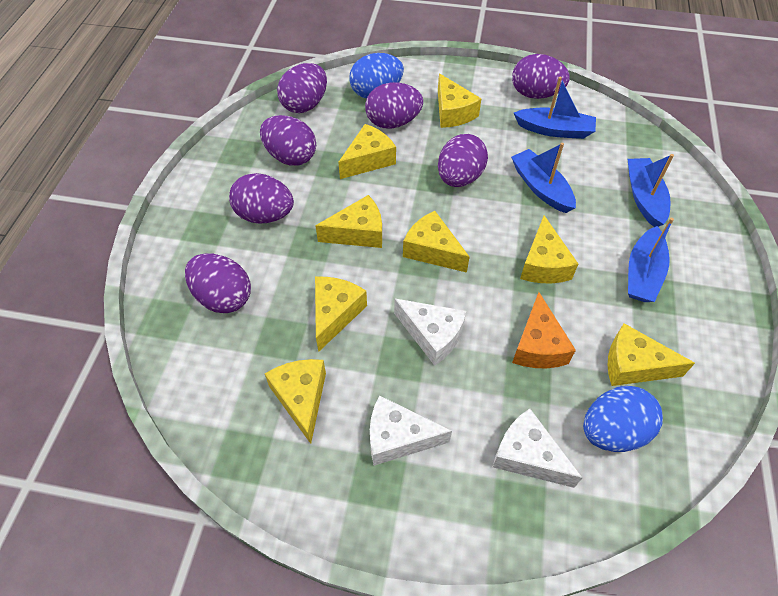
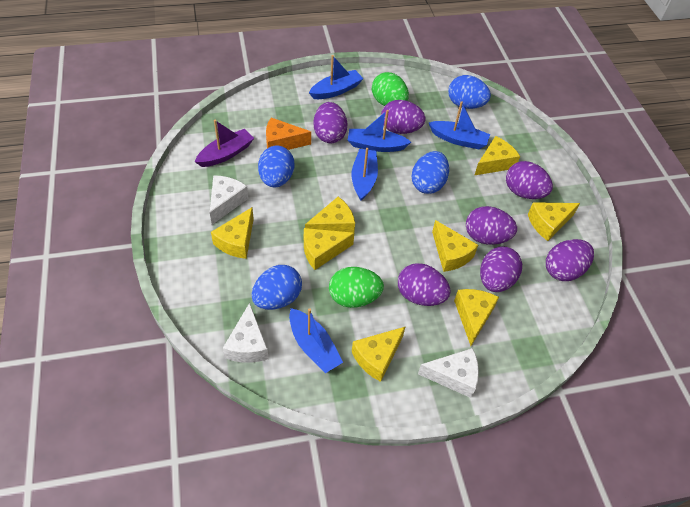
blue boat: 4 -> 5
blue egg: 2 -> 4
green egg: 0 -> 2
purple boat: 0 -> 1

